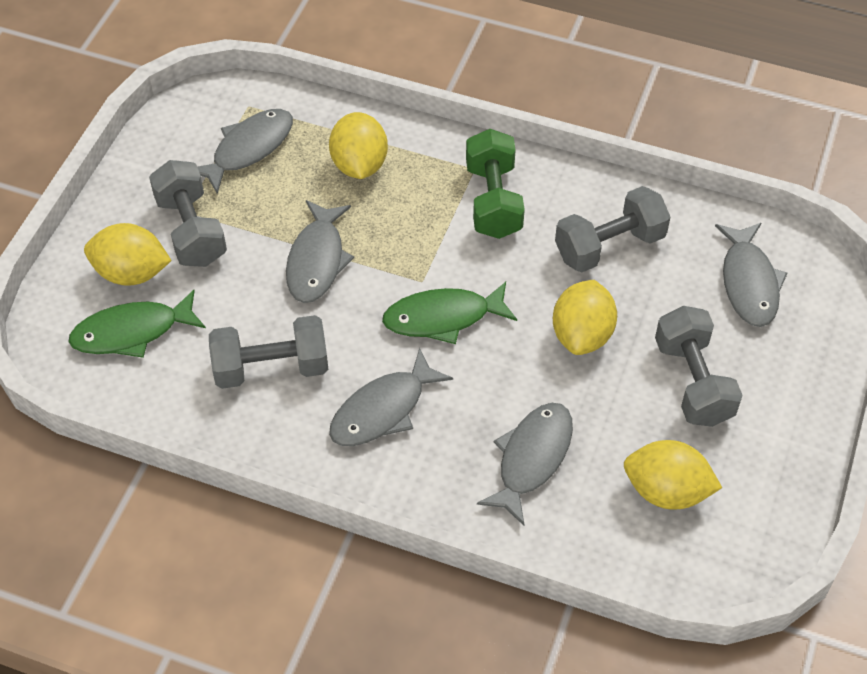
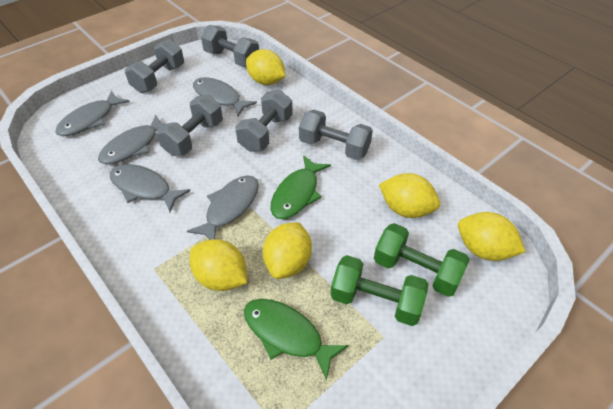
green dumbbell: 1 -> 2
grey dumbbell: 4 -> 5
yellow lemon: 4 -> 5

